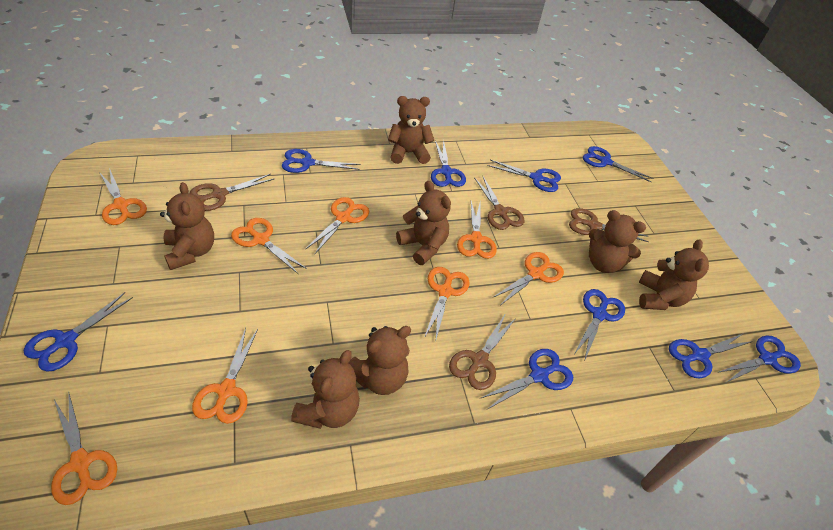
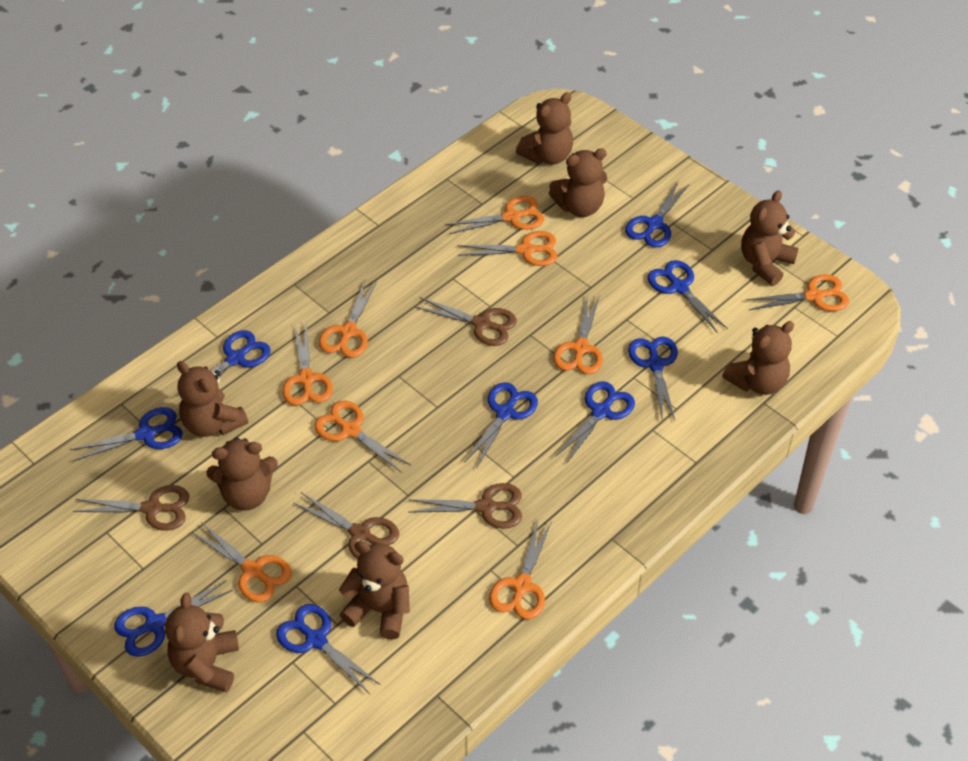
brown teddy bear: 7 -> 8
orange scissors: 8 -> 9

